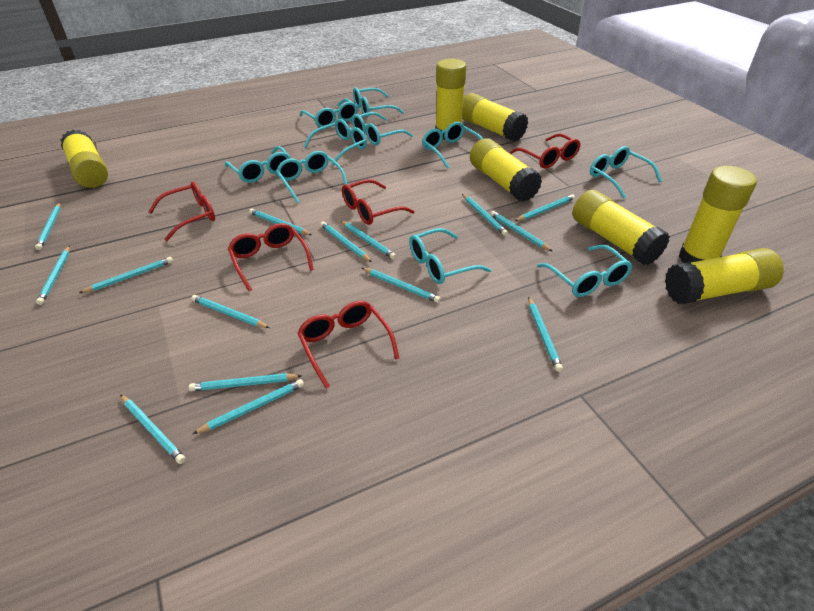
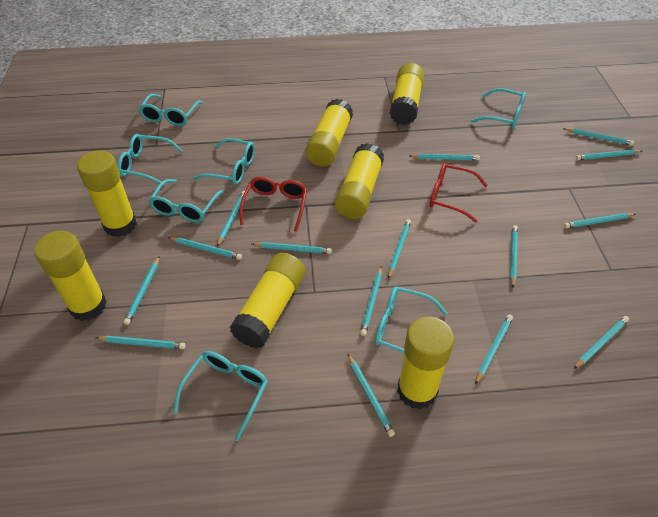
red glasses: 5 -> 2
turquoise glasses: 10 -> 7

